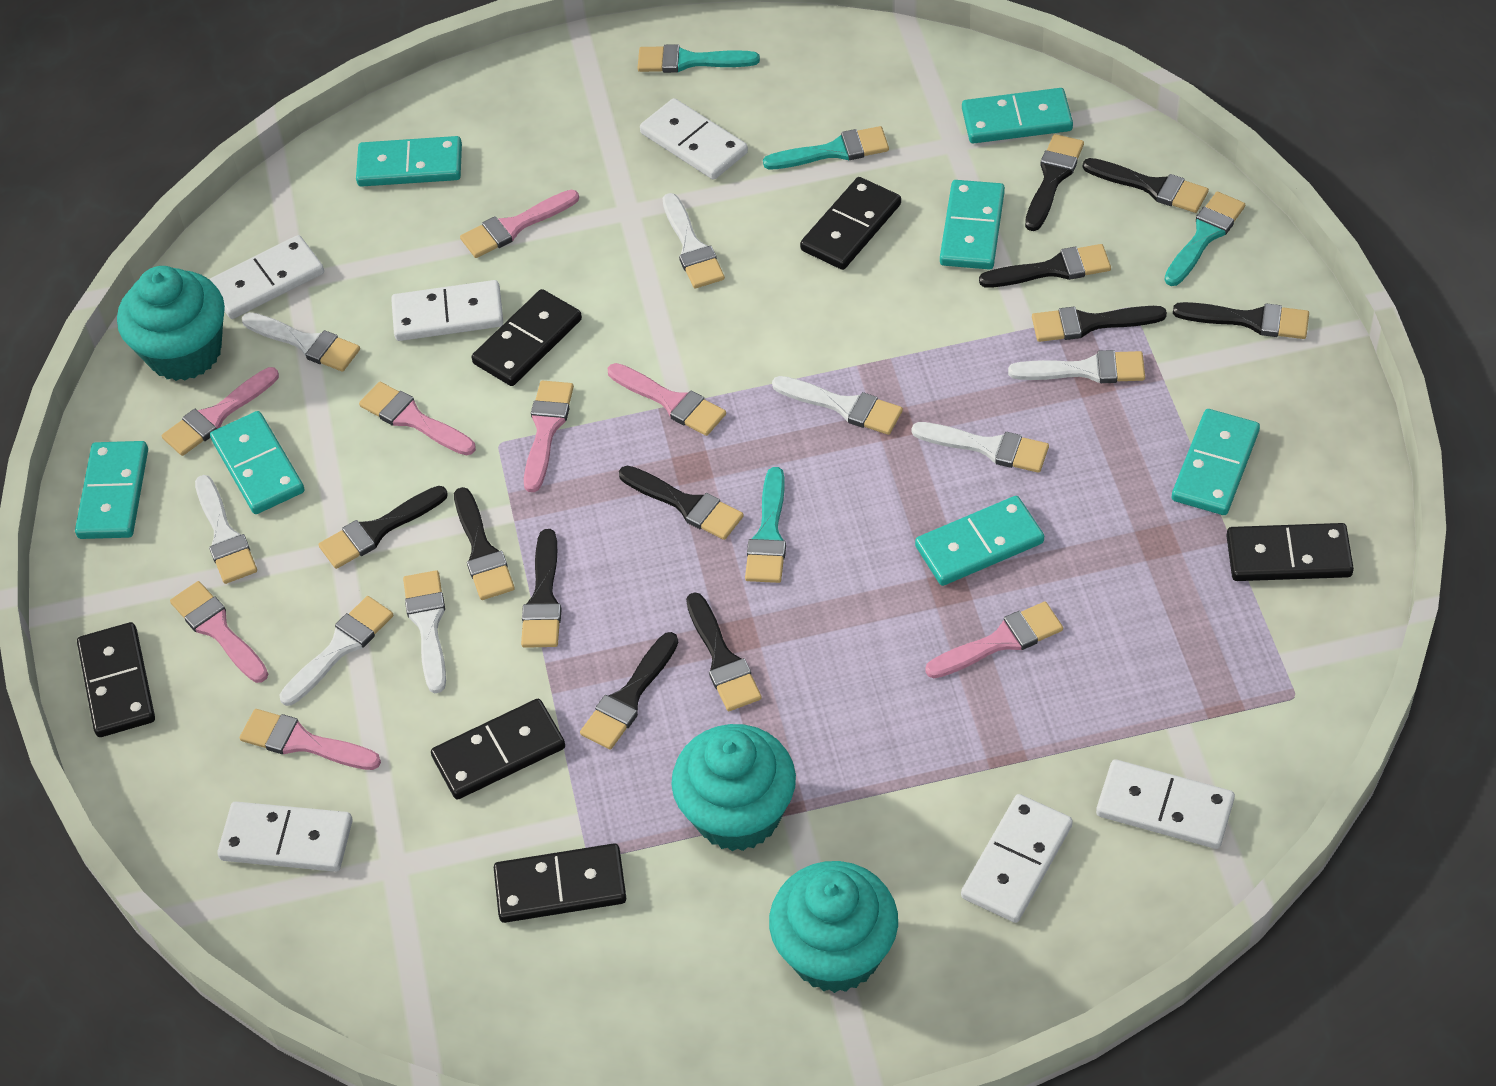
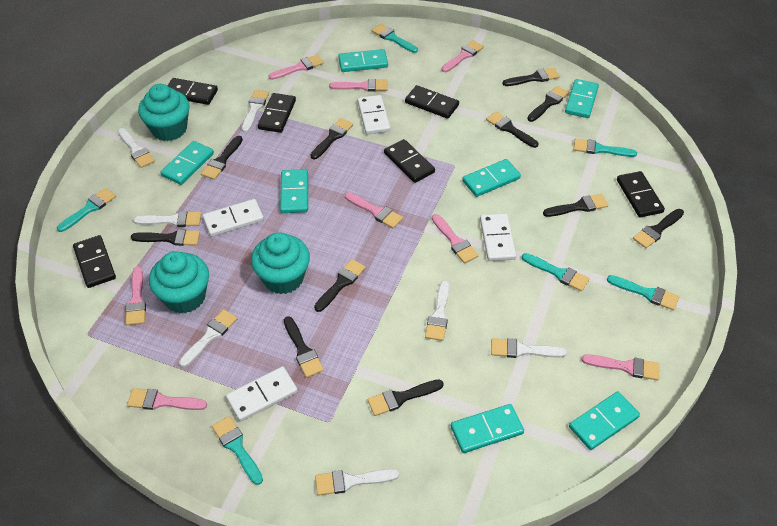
turquoise brush: 4 -> 6
white brush: 8 -> 7
white domino: 6 -> 4

